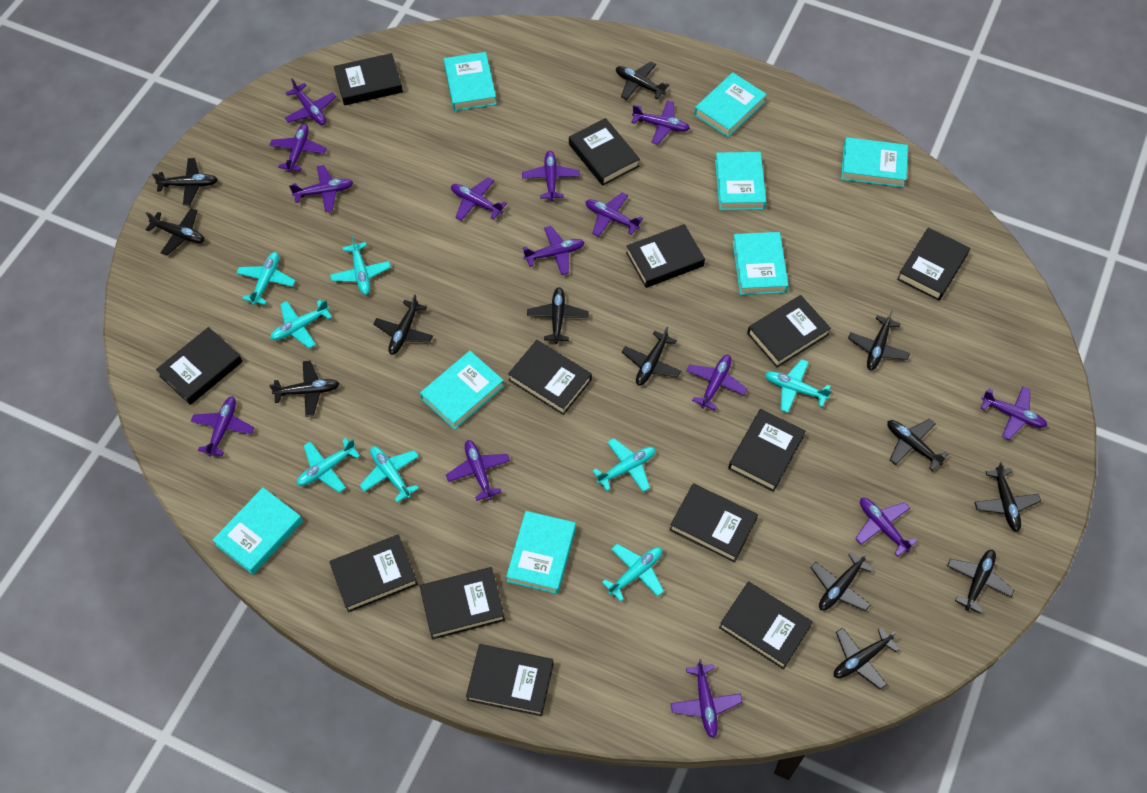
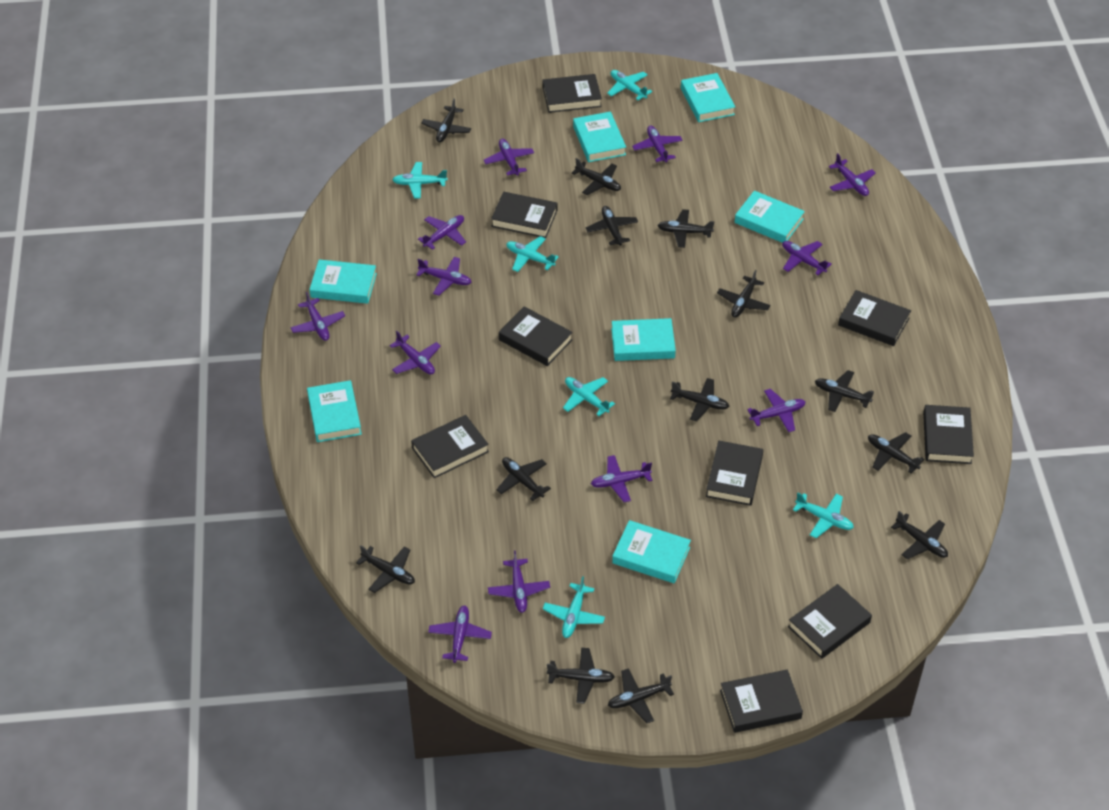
black book: 13 -> 9
purple plane: 14 -> 12
turquoise book: 8 -> 7
turquoise plane: 8 -> 6

